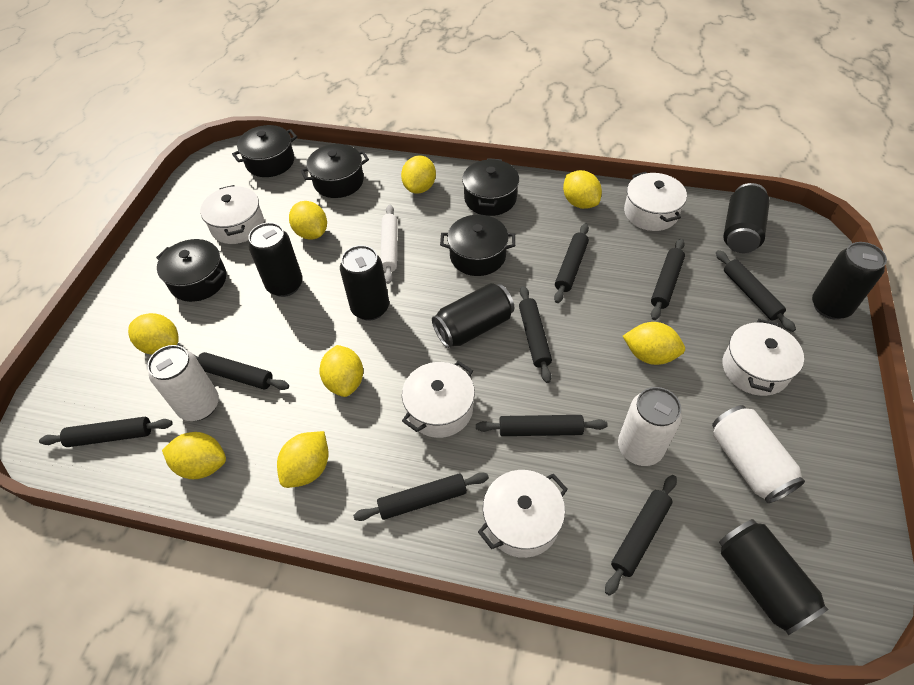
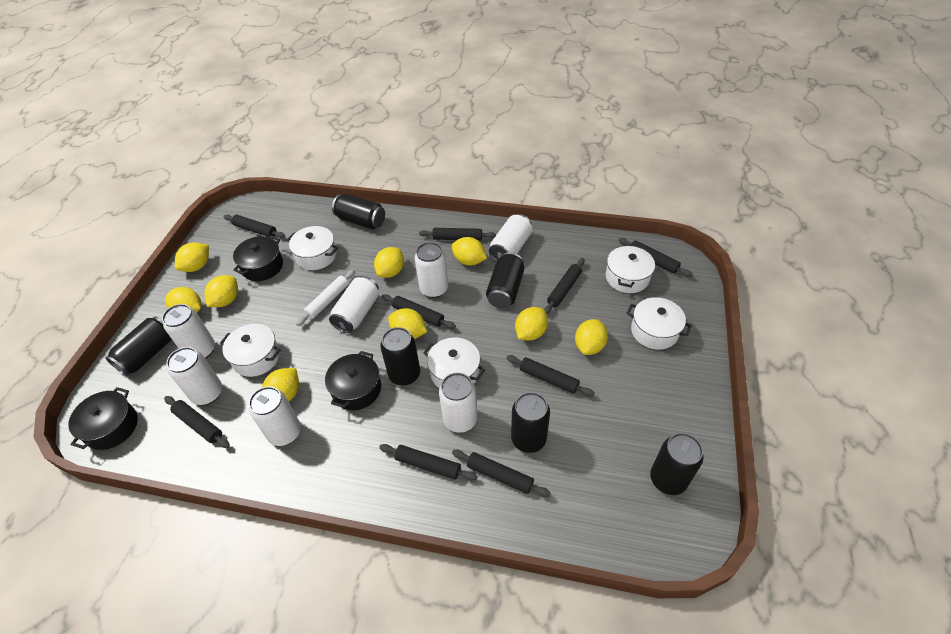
black pot: 5 -> 3
white can: 3 -> 7
yellow lemon: 8 -> 9

